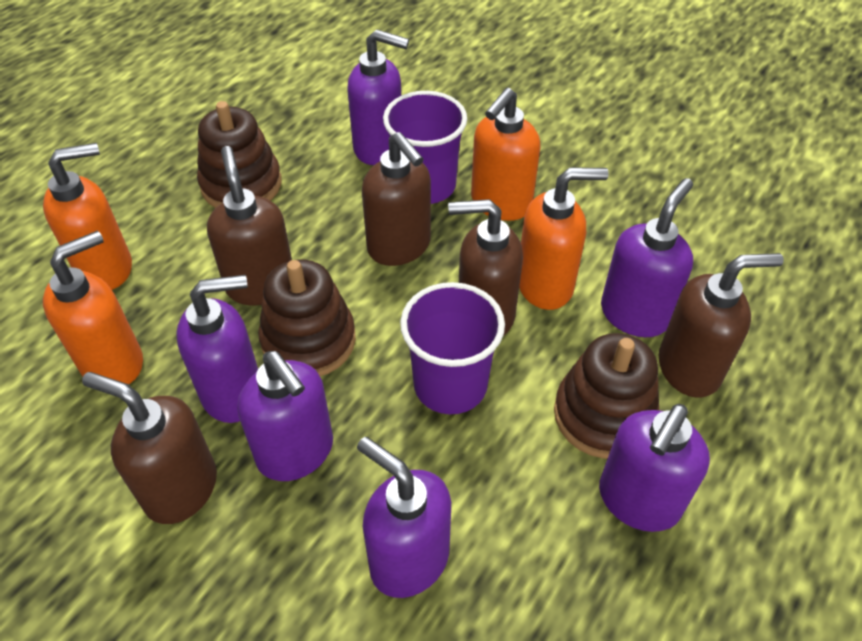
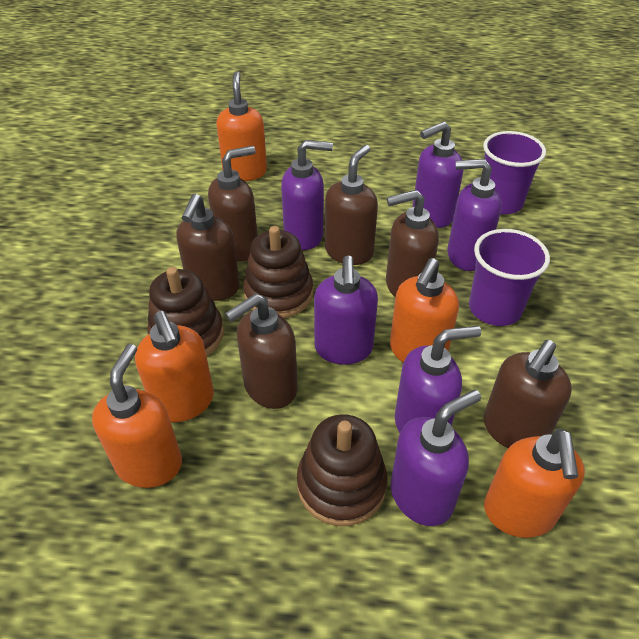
brown soap dispenser: 5 -> 6
orange soap dispenser: 4 -> 5

